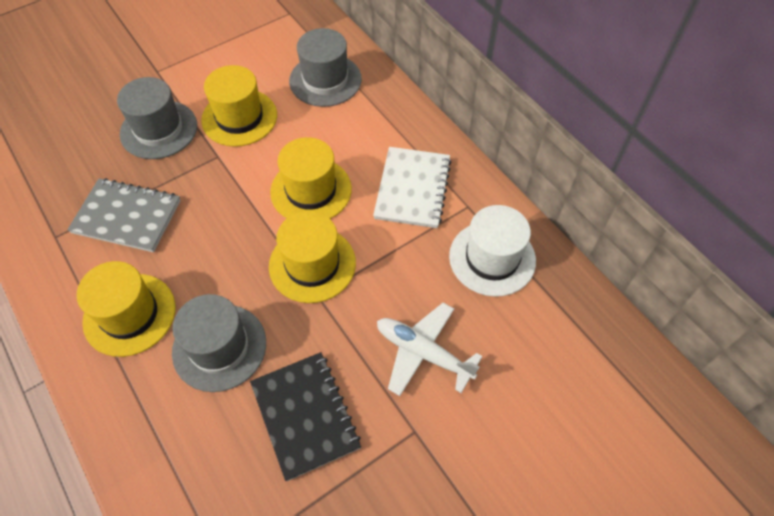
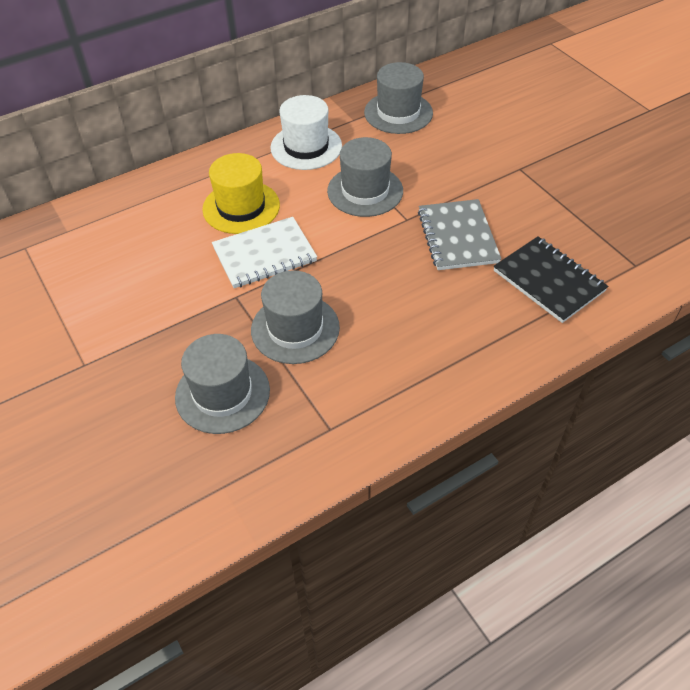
grey hat: 3 -> 4
white plane: 1 -> 0
yellow hat: 4 -> 1

